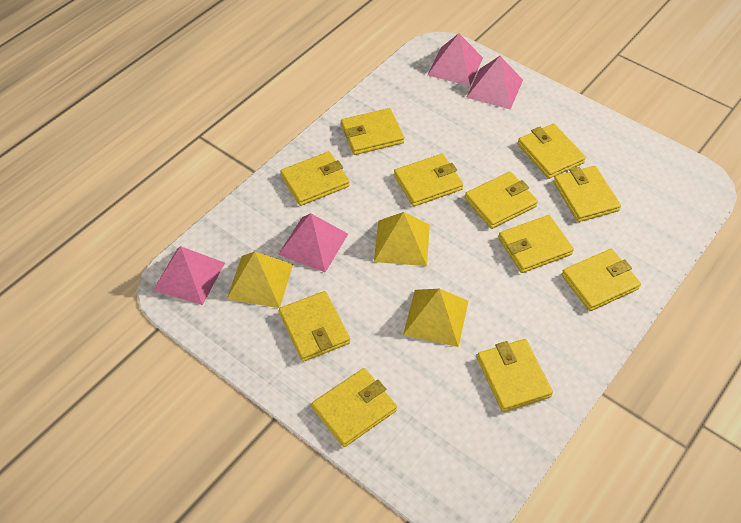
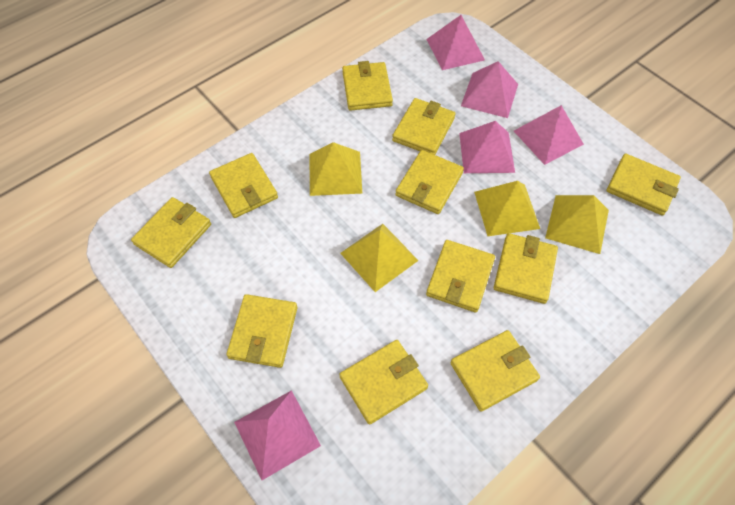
pink pyramid: 4 -> 5
yellow pyramid: 3 -> 4

